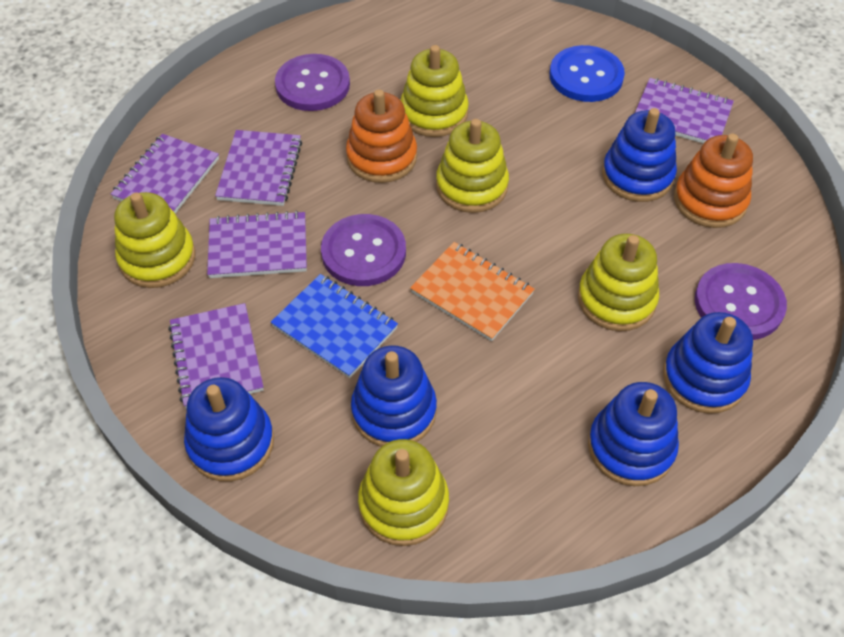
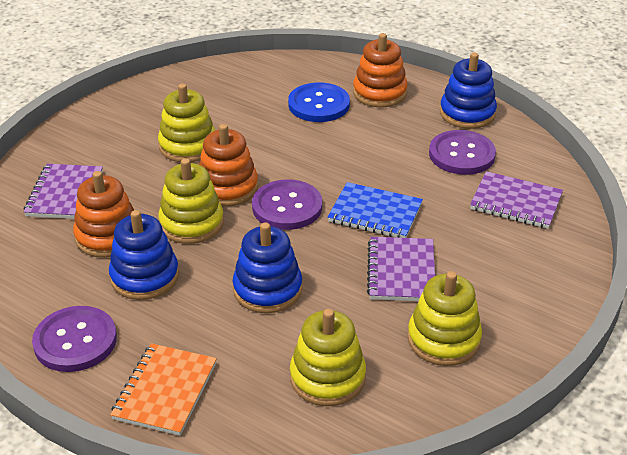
blue stacking toy: 5 -> 3
orange stacking toy: 2 -> 3
purple notebook: 5 -> 3
yellow stacking toy: 5 -> 4

